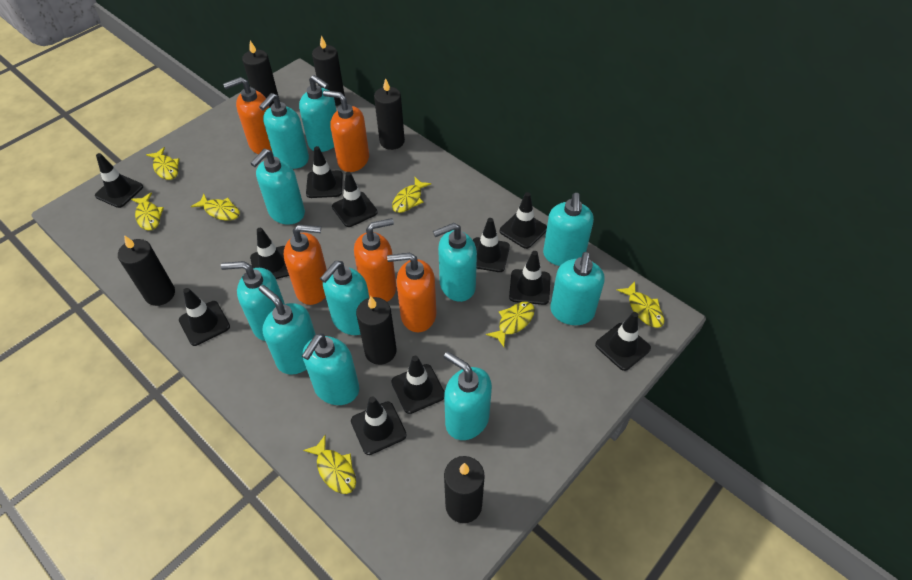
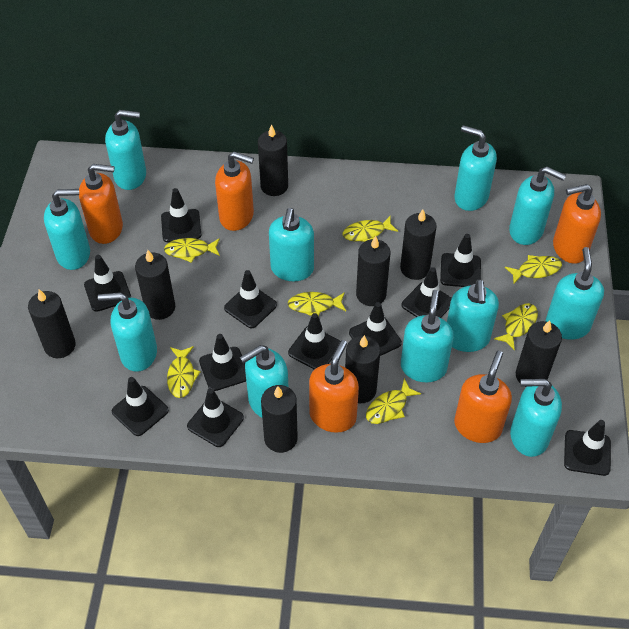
black candle: 6 -> 8

